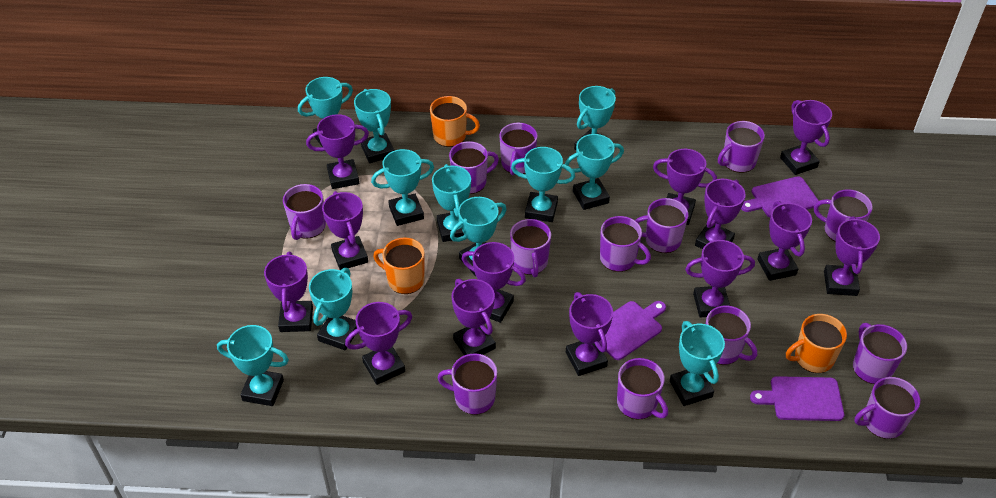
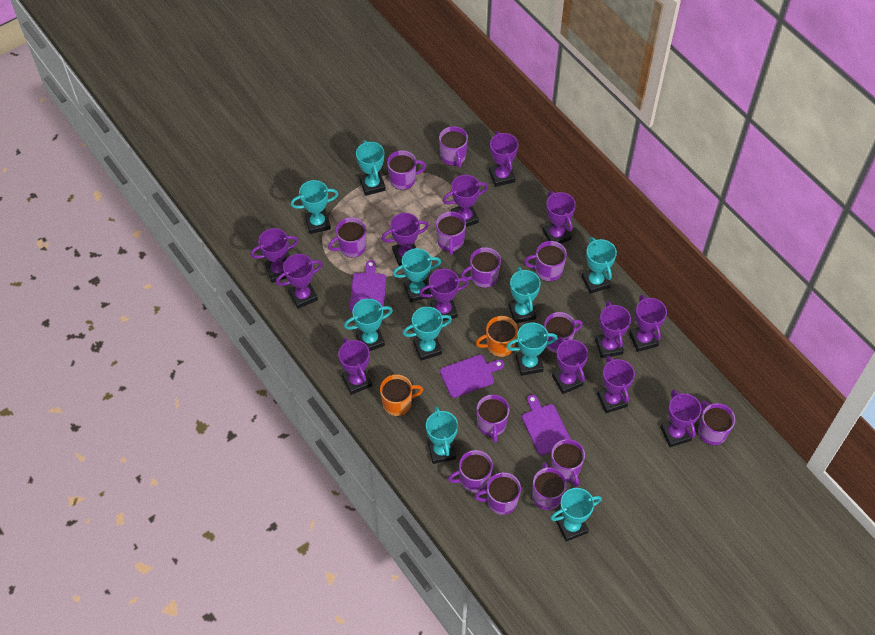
orange mug: 3 -> 2
turquoise trophy: 11 -> 10

